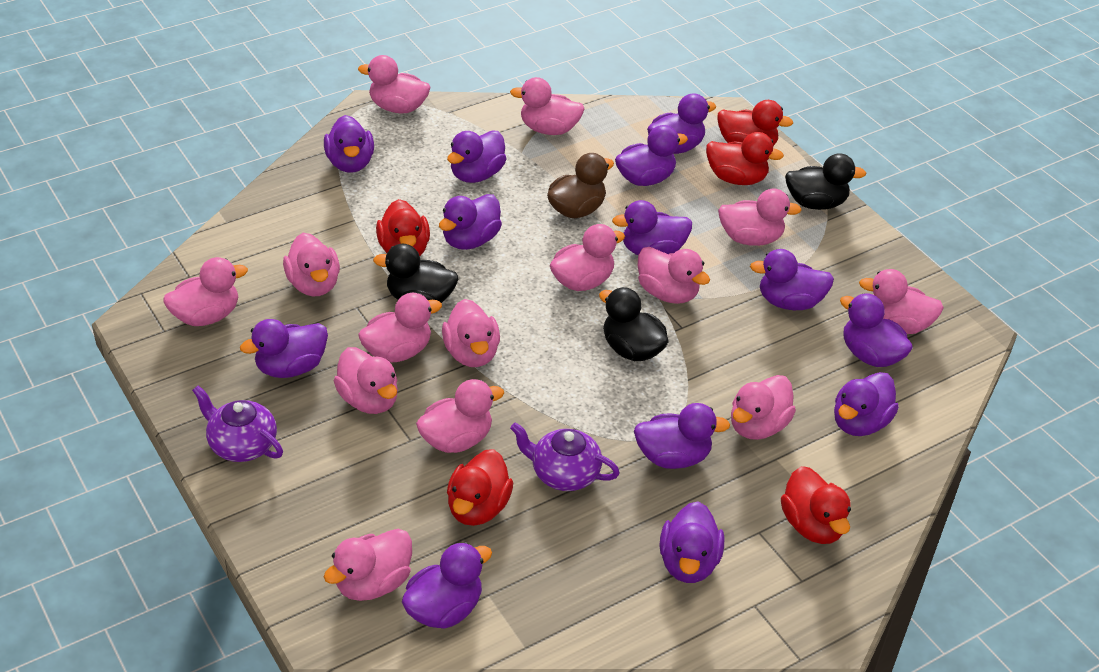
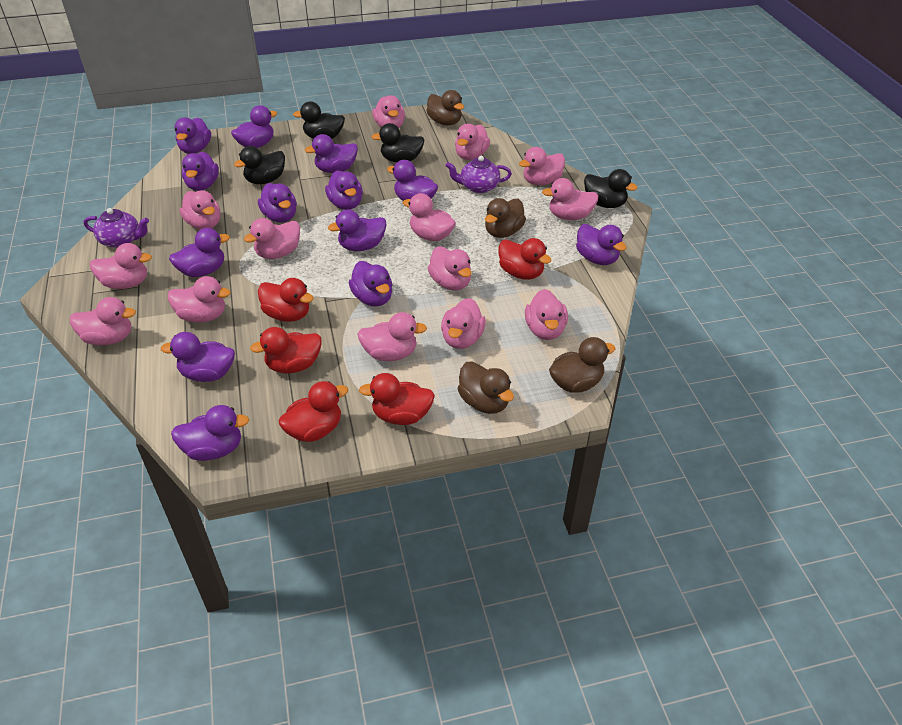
black duck: 3 -> 4
brown duck: 1 -> 4

